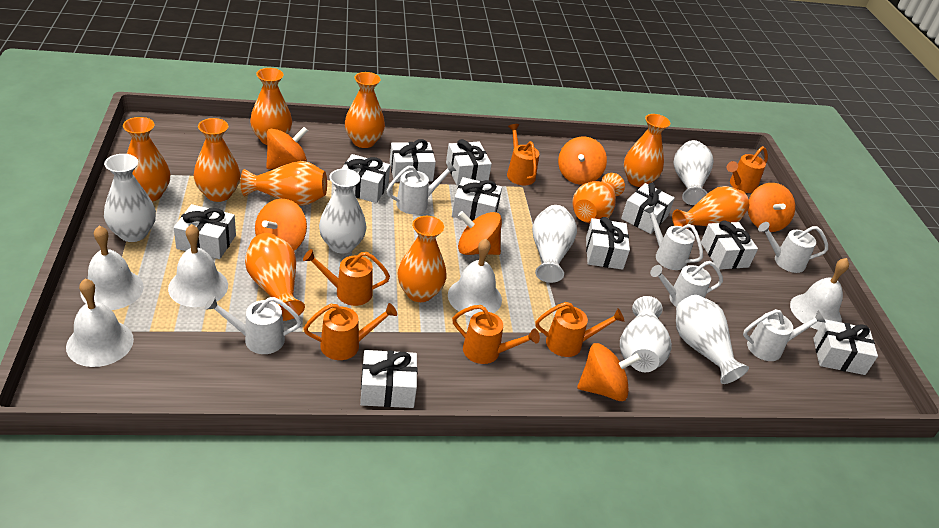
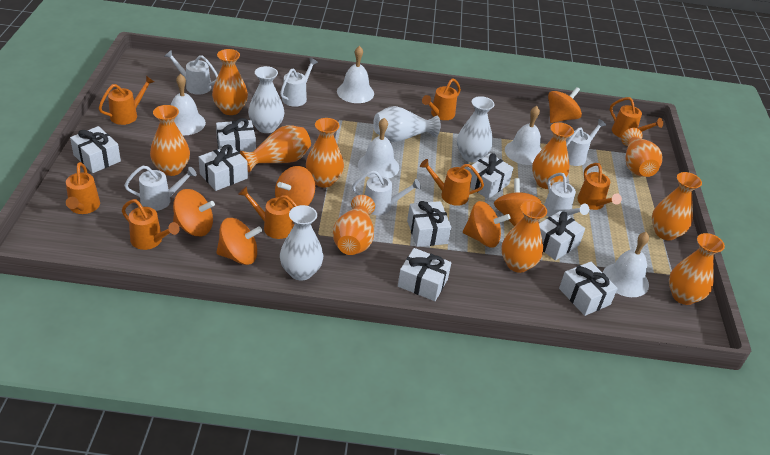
orange watering can: 6 -> 8
white gift: 10 -> 8
white vase: 6 -> 4

